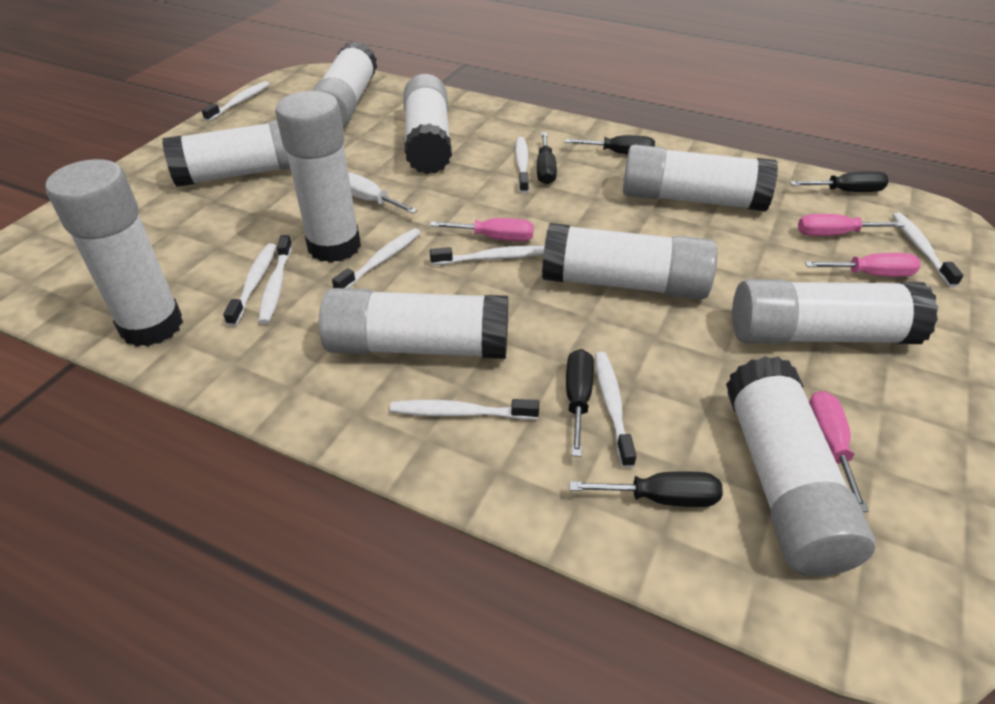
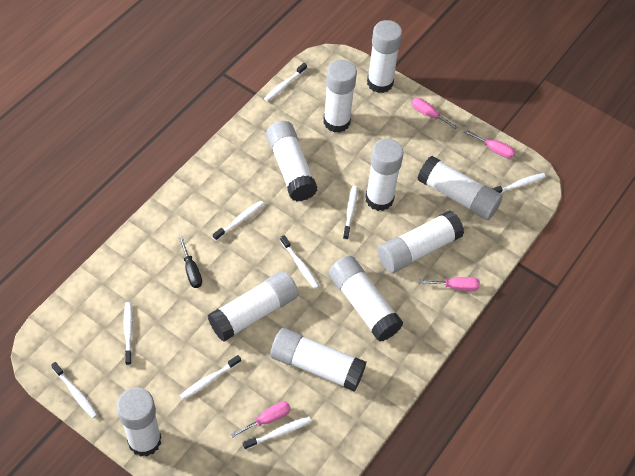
black screwdriver: 5 -> 1
white screwdriver: 1 -> 0

